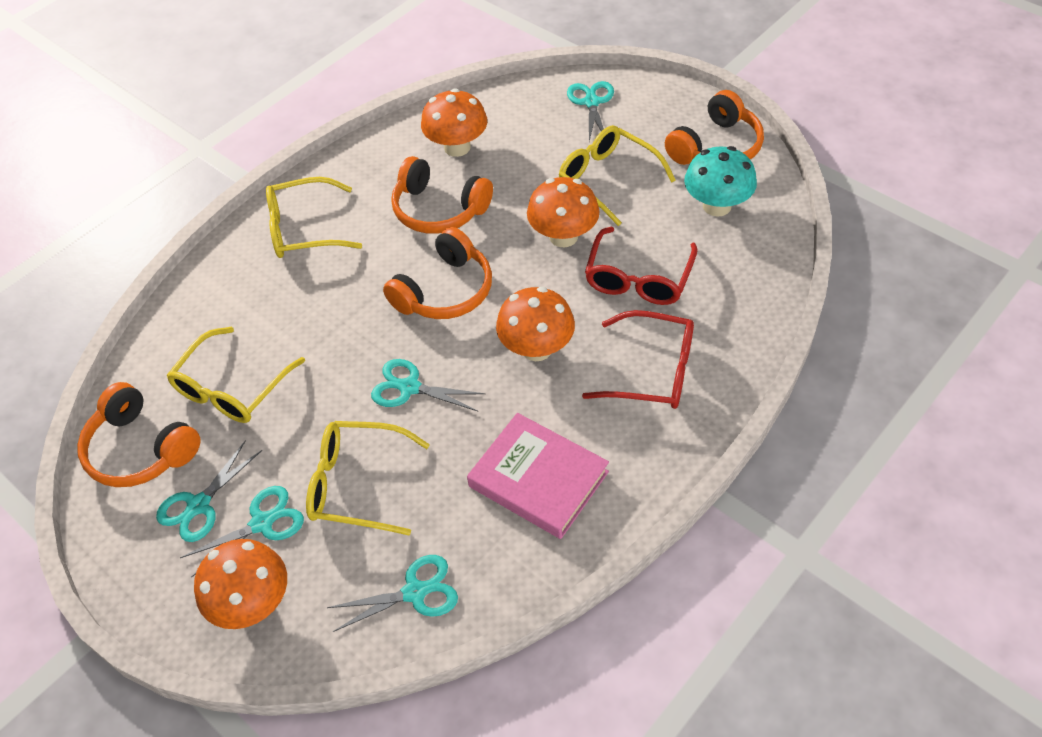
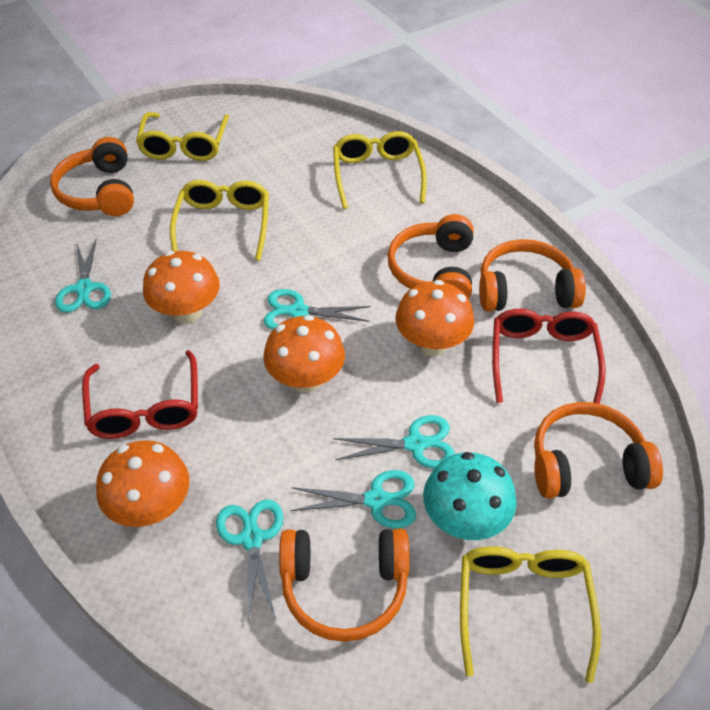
orange headphones: 4 -> 5
pink book: 1 -> 0

